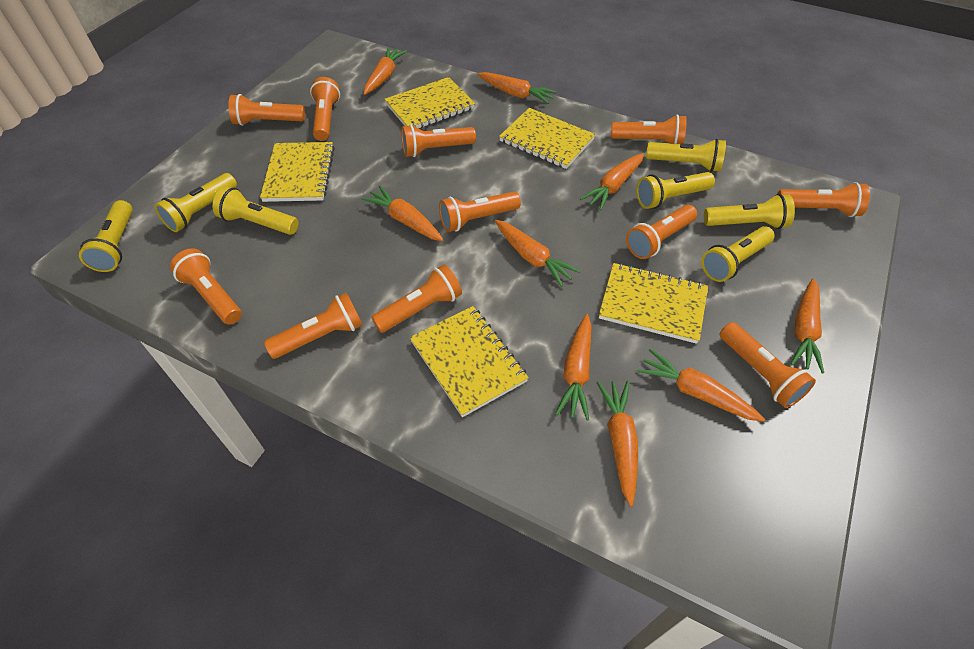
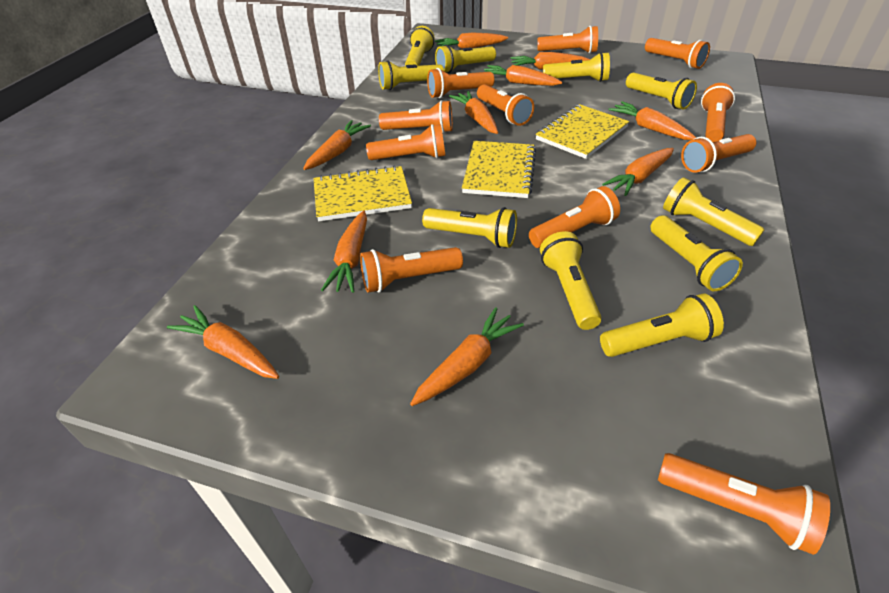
orange carrot: 9 -> 10
yellow flashlight: 7 -> 10
yellow notebook: 5 -> 3

